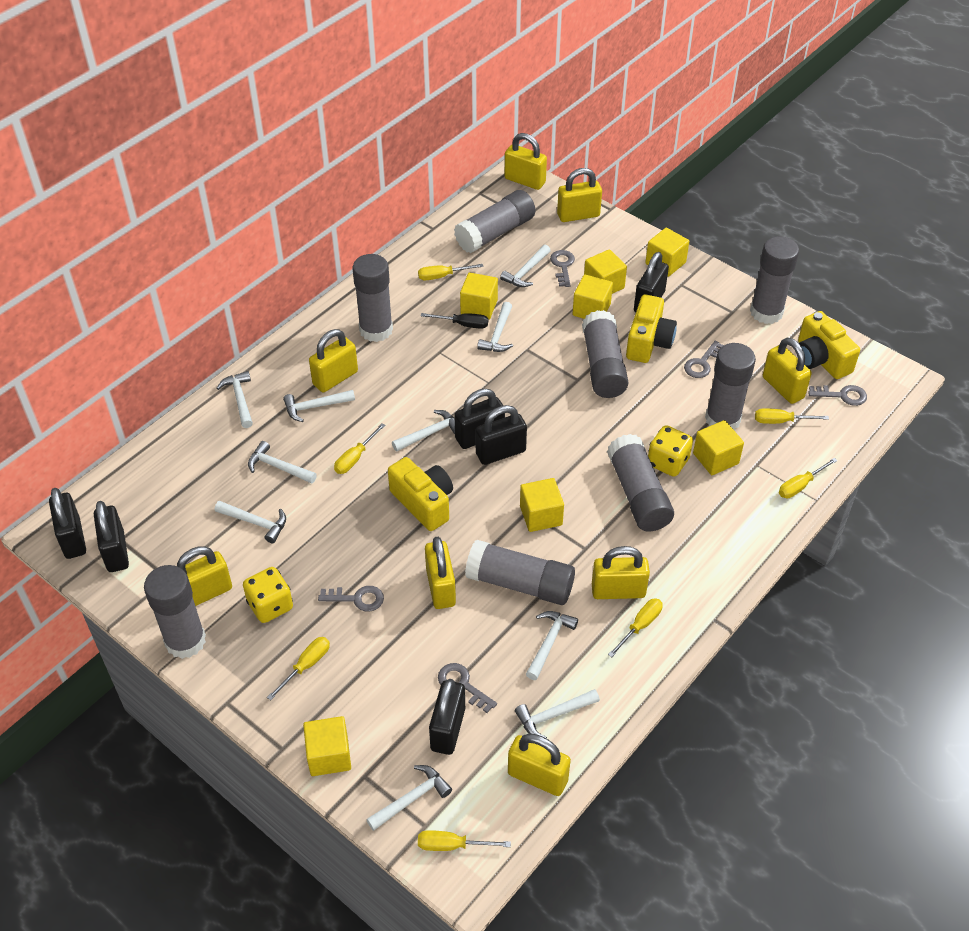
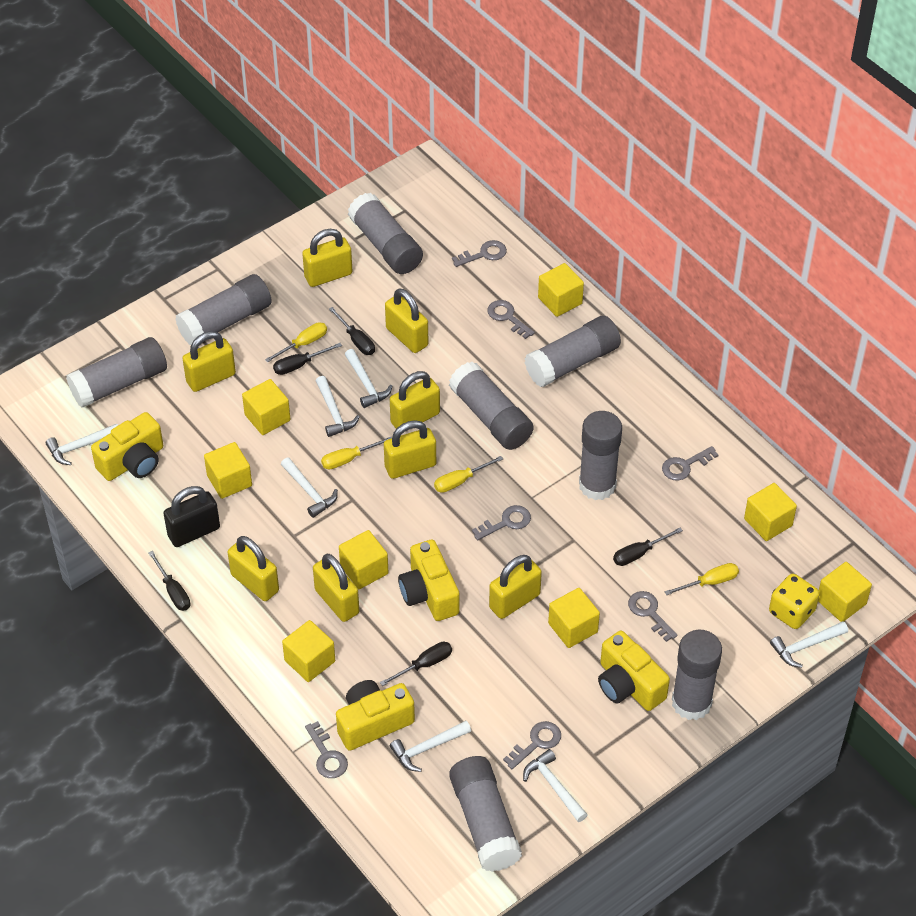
black padlock: 6 -> 1
black screwdriver: 1 -> 5
grey key: 5 -> 7
white hammer: 10 -> 7
yellow camera: 3 -> 4
yellow cube: 7 -> 8
yellow dice: 2 -> 1
yellow screwdriver: 7 -> 4

